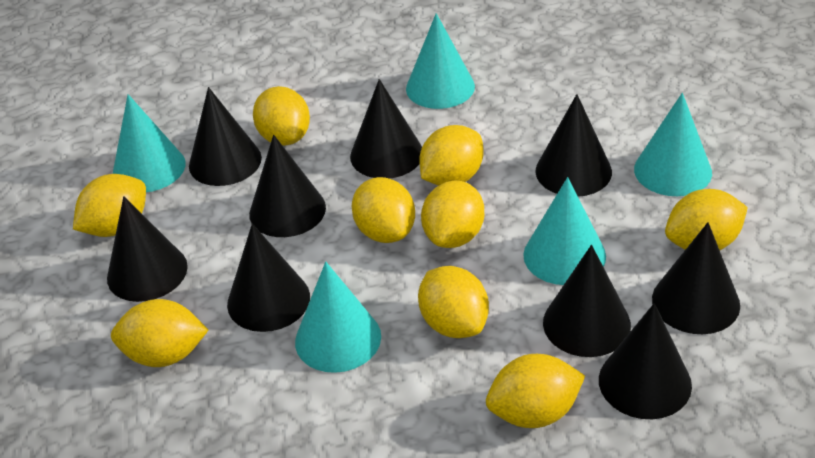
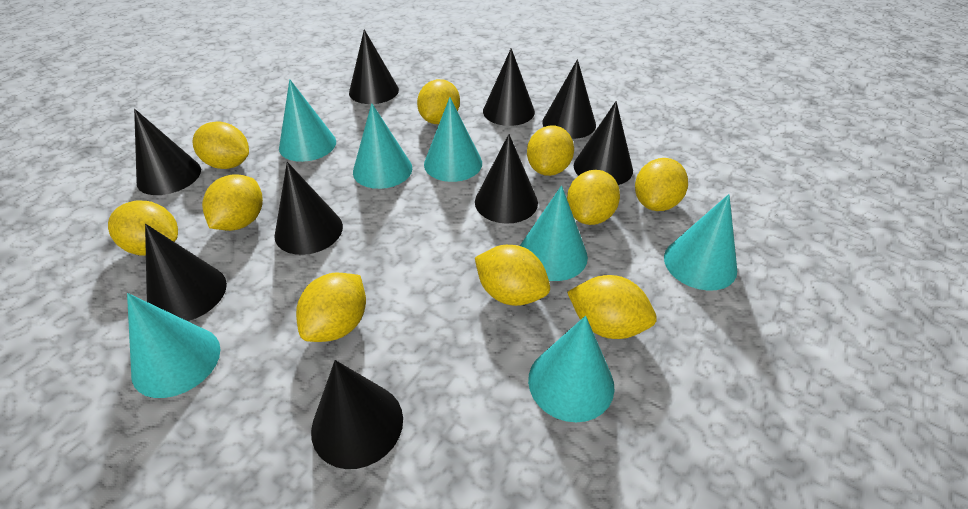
turquoise cone: 5 -> 7
yellow lemon: 9 -> 10

